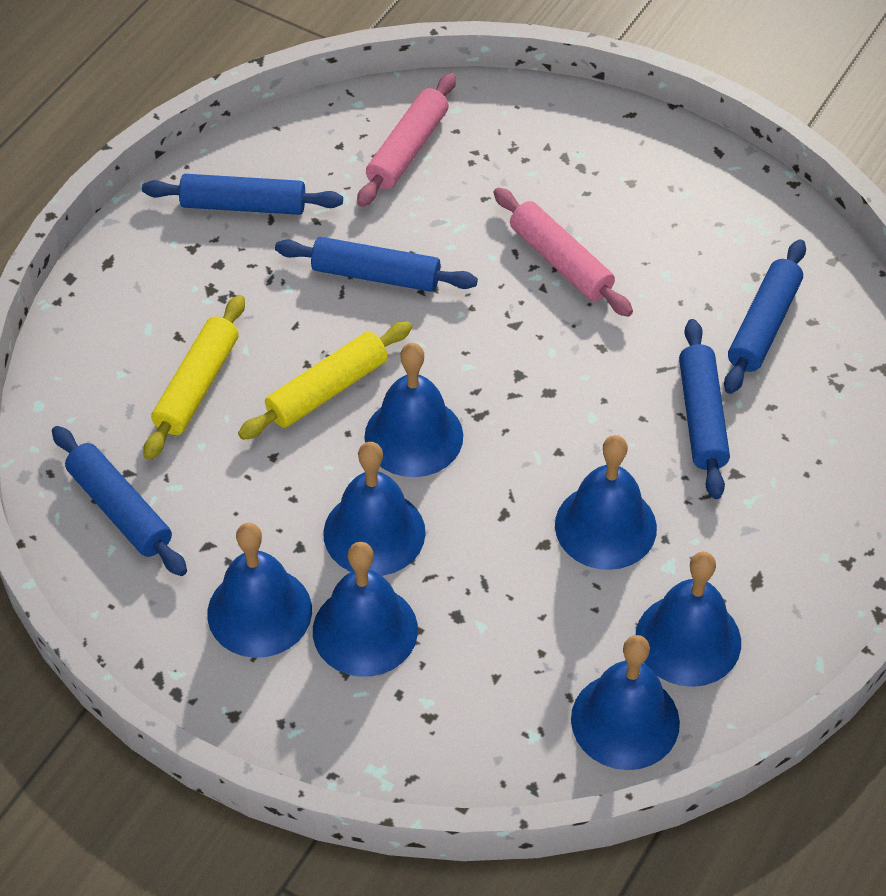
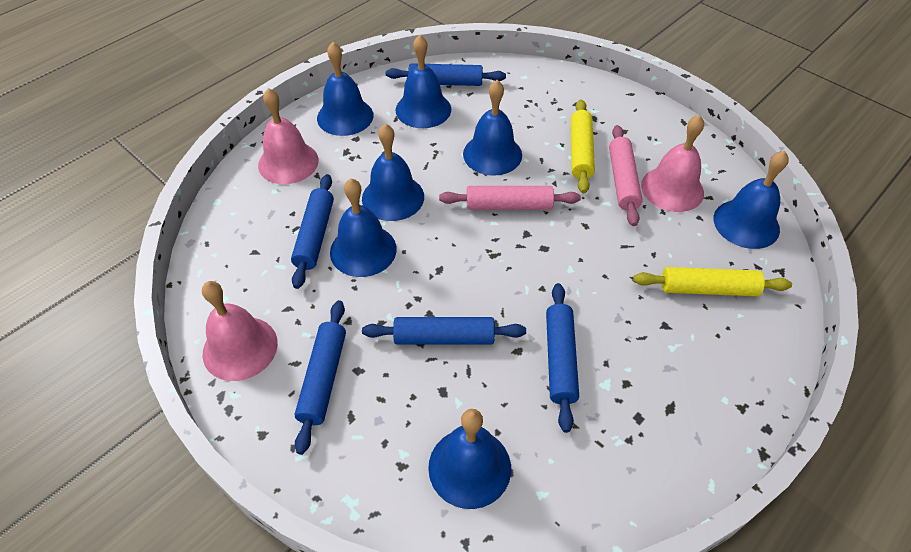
pink bell: 0 -> 3

